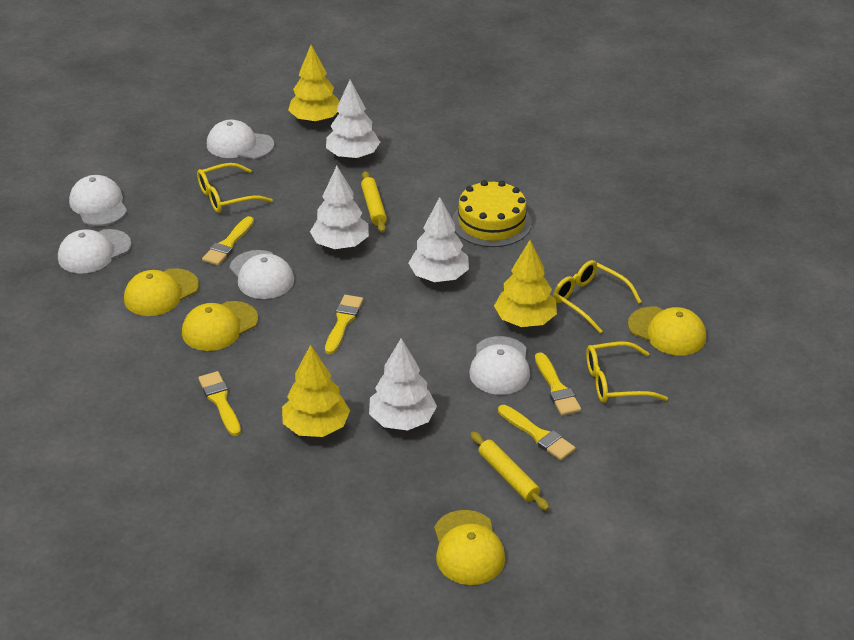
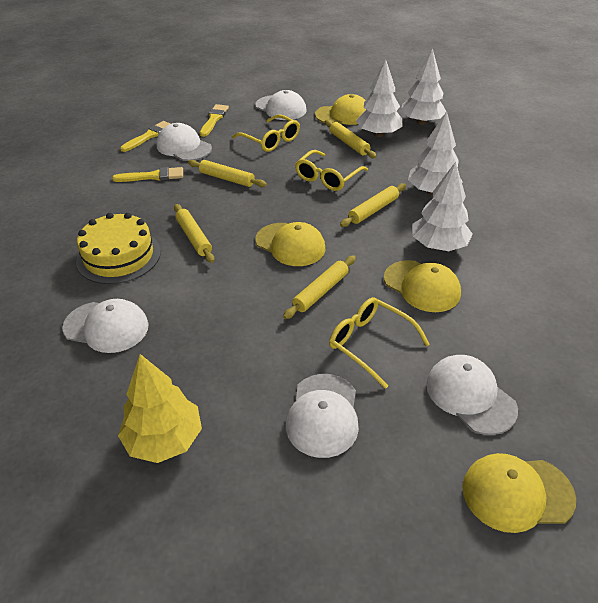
yellow brush: 5 -> 3
yellow rolling pin: 2 -> 5
yellow tree: 3 -> 1

